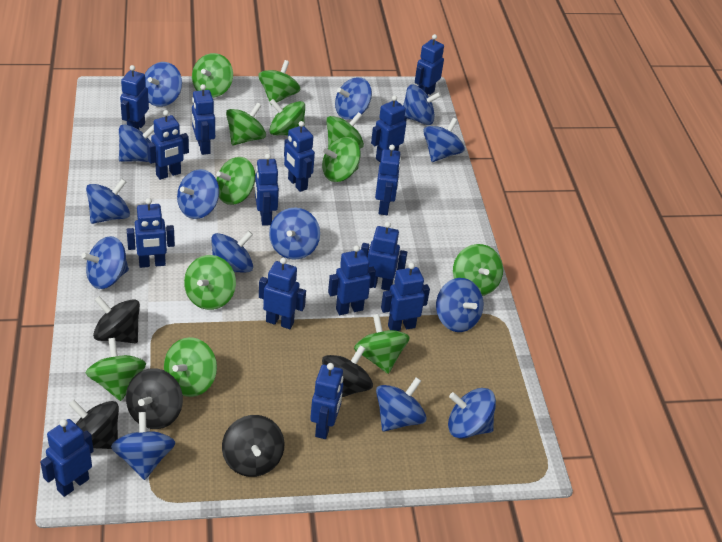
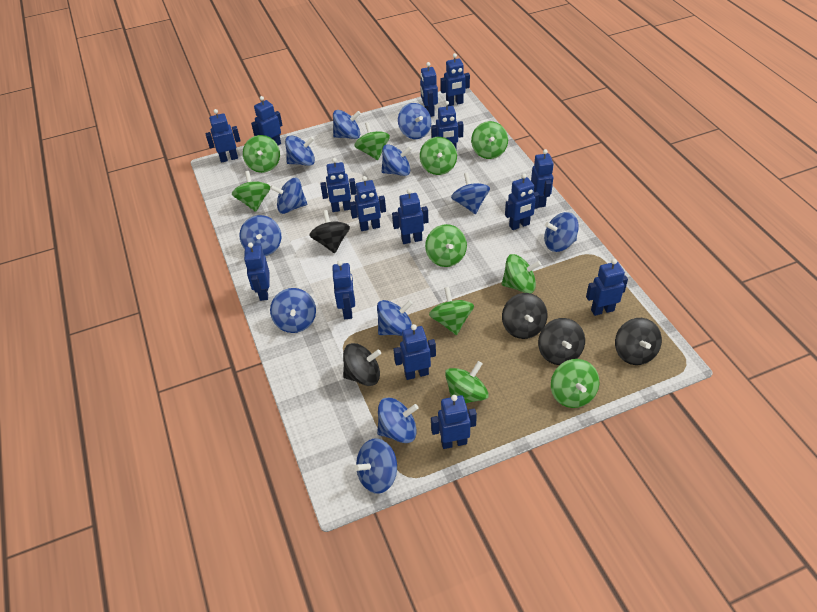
blue spinning top: 14 -> 12
green spinning top: 12 -> 10

